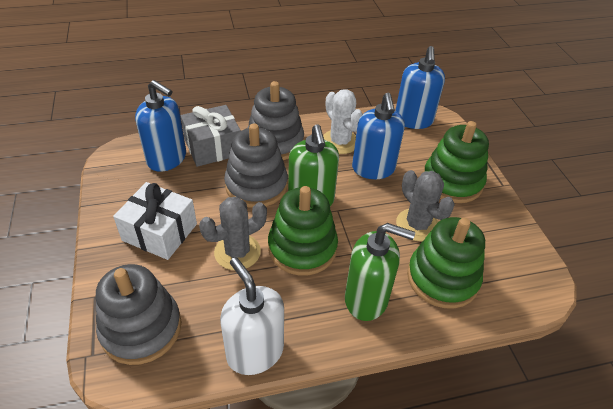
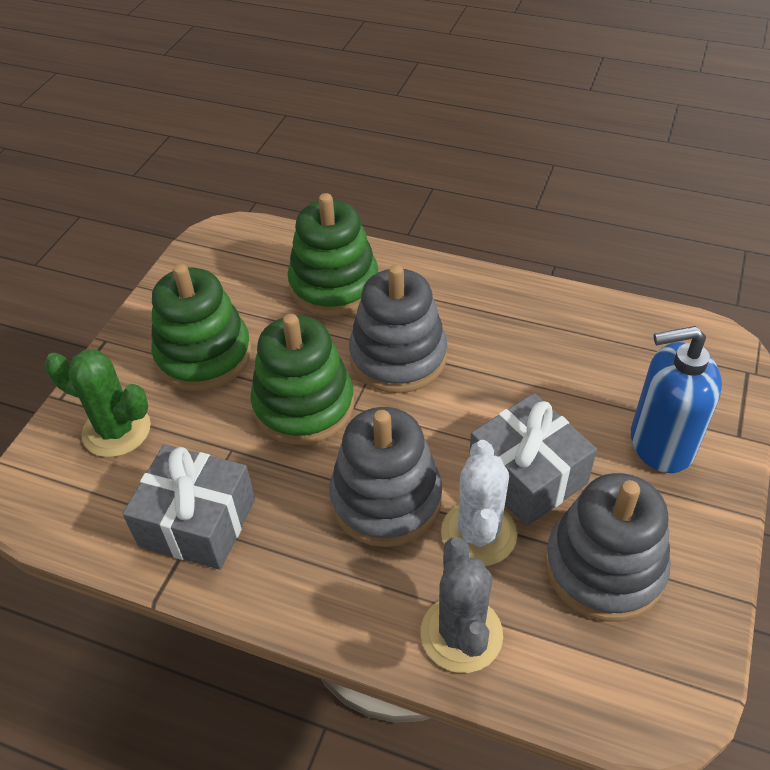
blue soap dispenser: 3 -> 1
green cactus: 0 -> 1
green soap dispenser: 2 -> 0
grey cactus: 2 -> 1
grey gift: 1 -> 2
white gift: 1 -> 0
white soap dispenser: 1 -> 0

